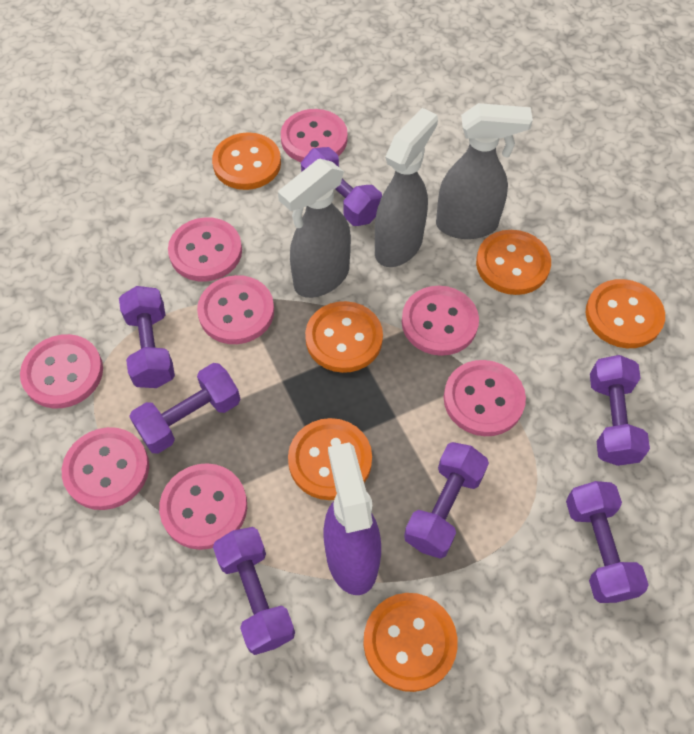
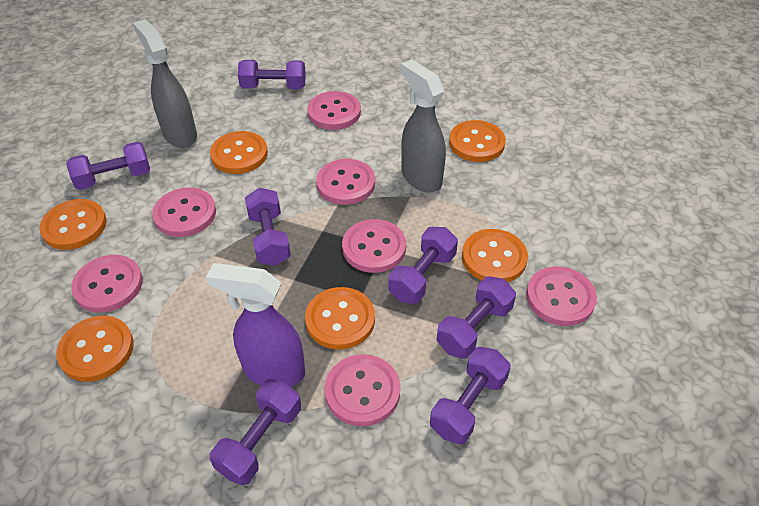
grey spray bottle: 3 -> 2
pink button: 8 -> 7

